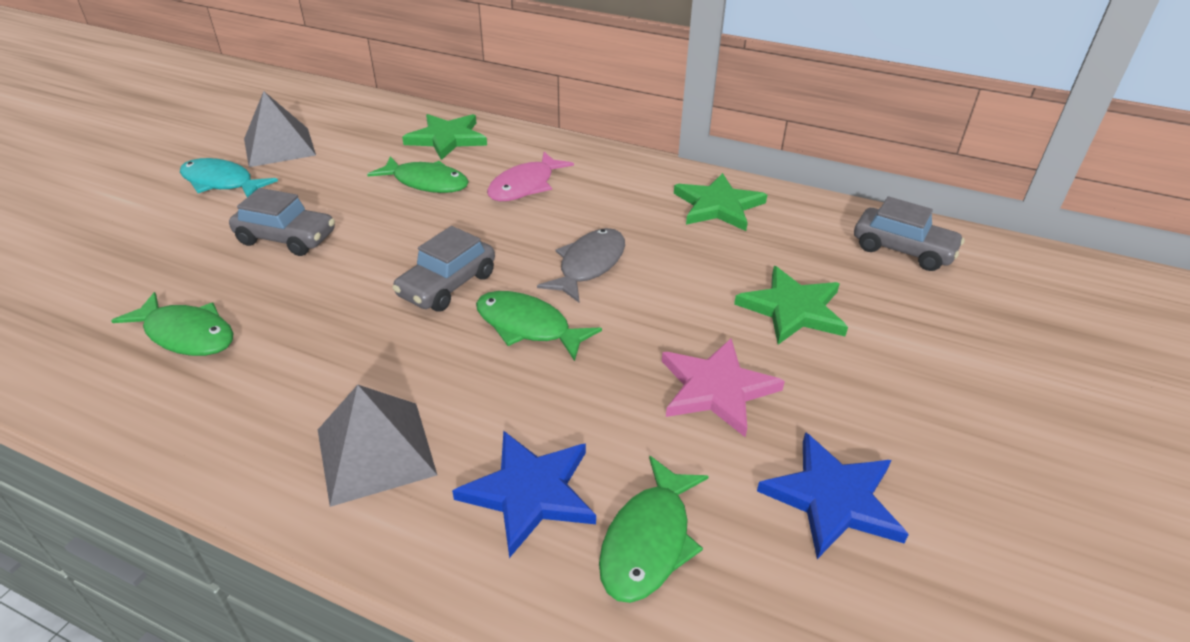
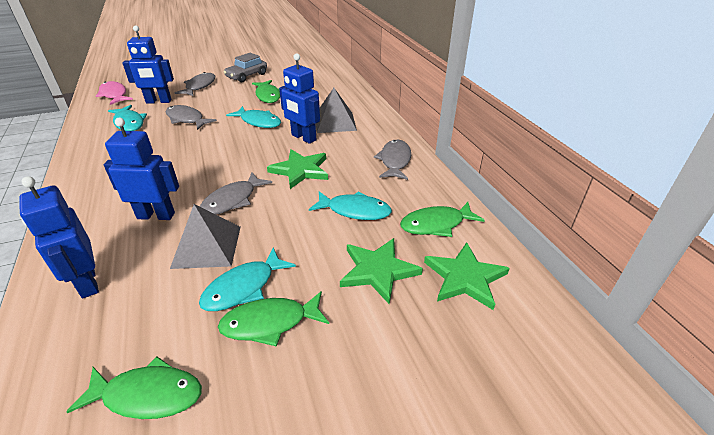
blue robot: 0 -> 4
blue star: 2 -> 0
grey car: 3 -> 1
grey fish: 1 -> 4
pink star: 1 -> 0
turquoise fish: 1 -> 4

